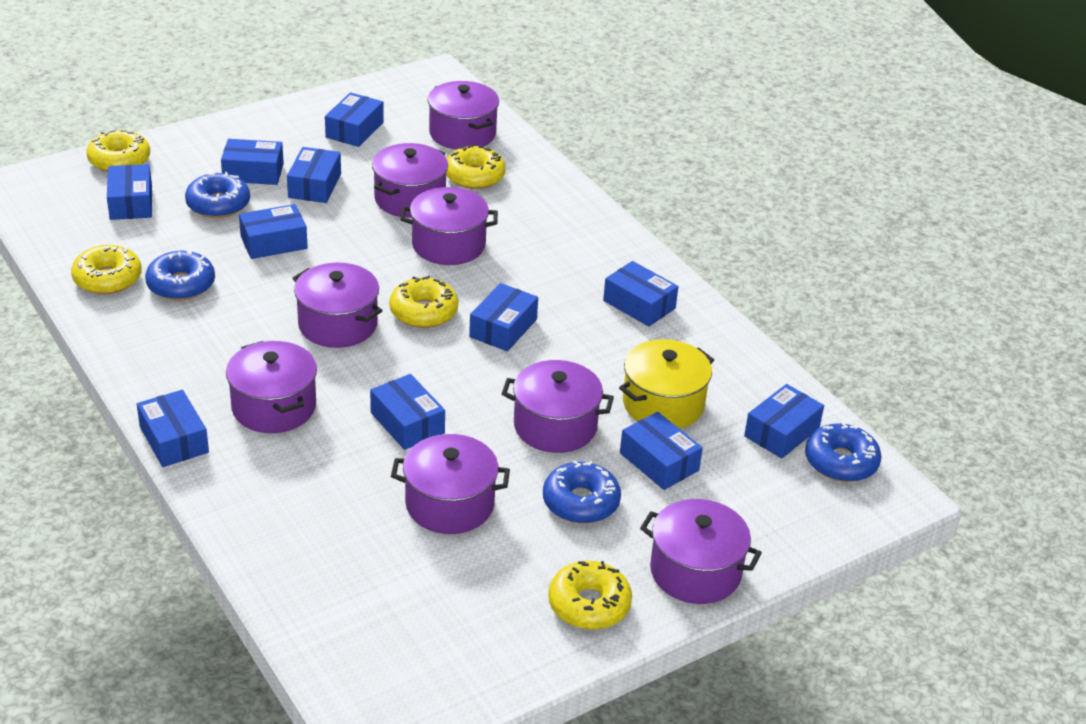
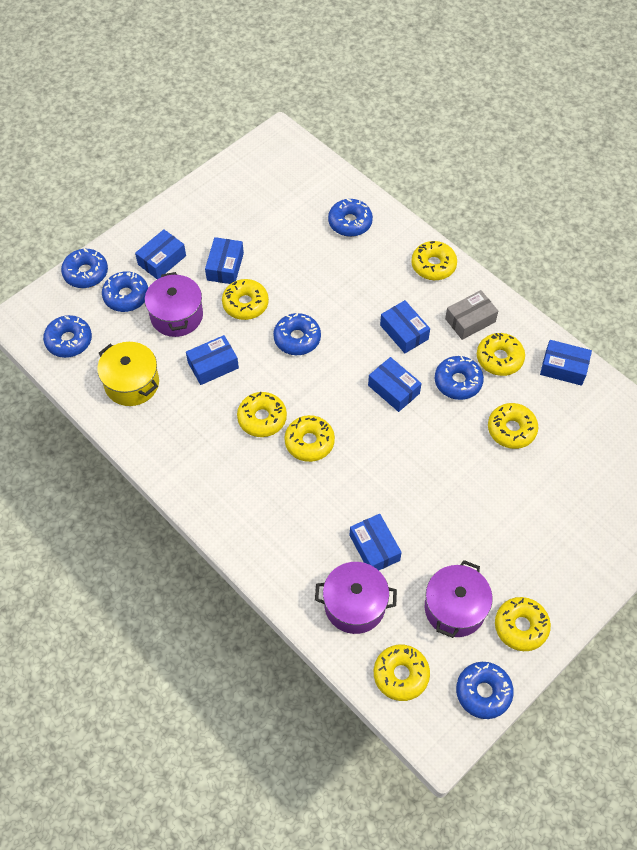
blue box: 11 -> 7
blue donut: 4 -> 7
grey box: 0 -> 1
purple pot: 8 -> 3
yellow donut: 5 -> 8

